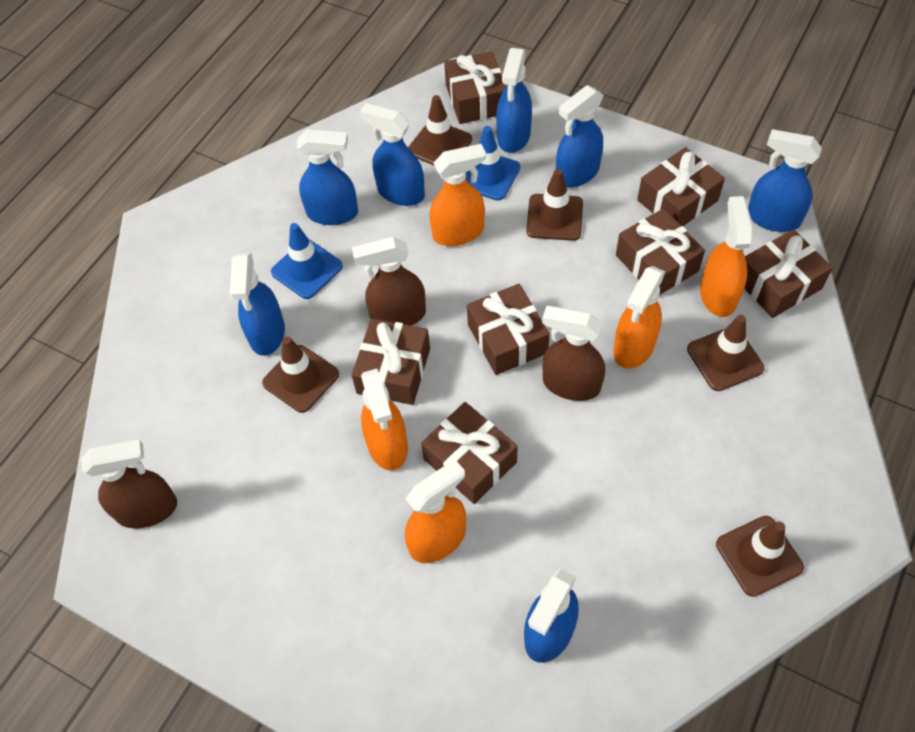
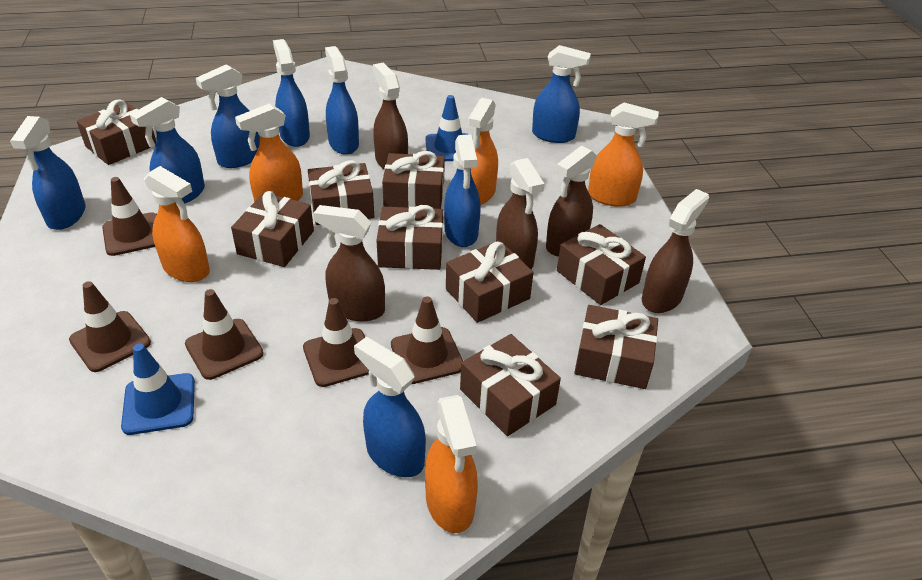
blue spray bottle: 7 -> 8
brown gift: 7 -> 9
brown spray bottle: 3 -> 5

